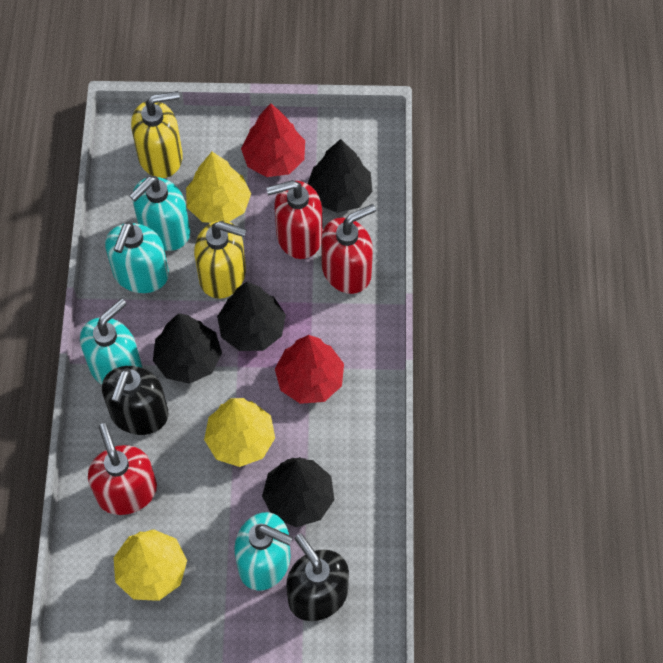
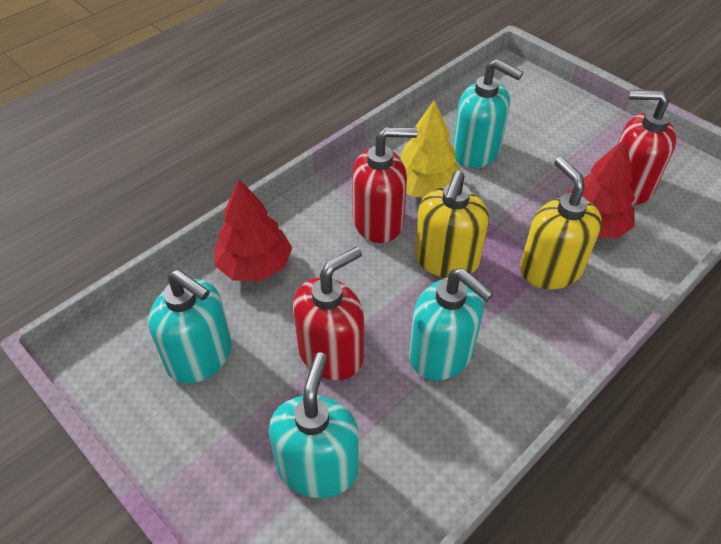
black soap dispenser: 2 -> 0
black tree: 4 -> 0
yellow tree: 3 -> 1

